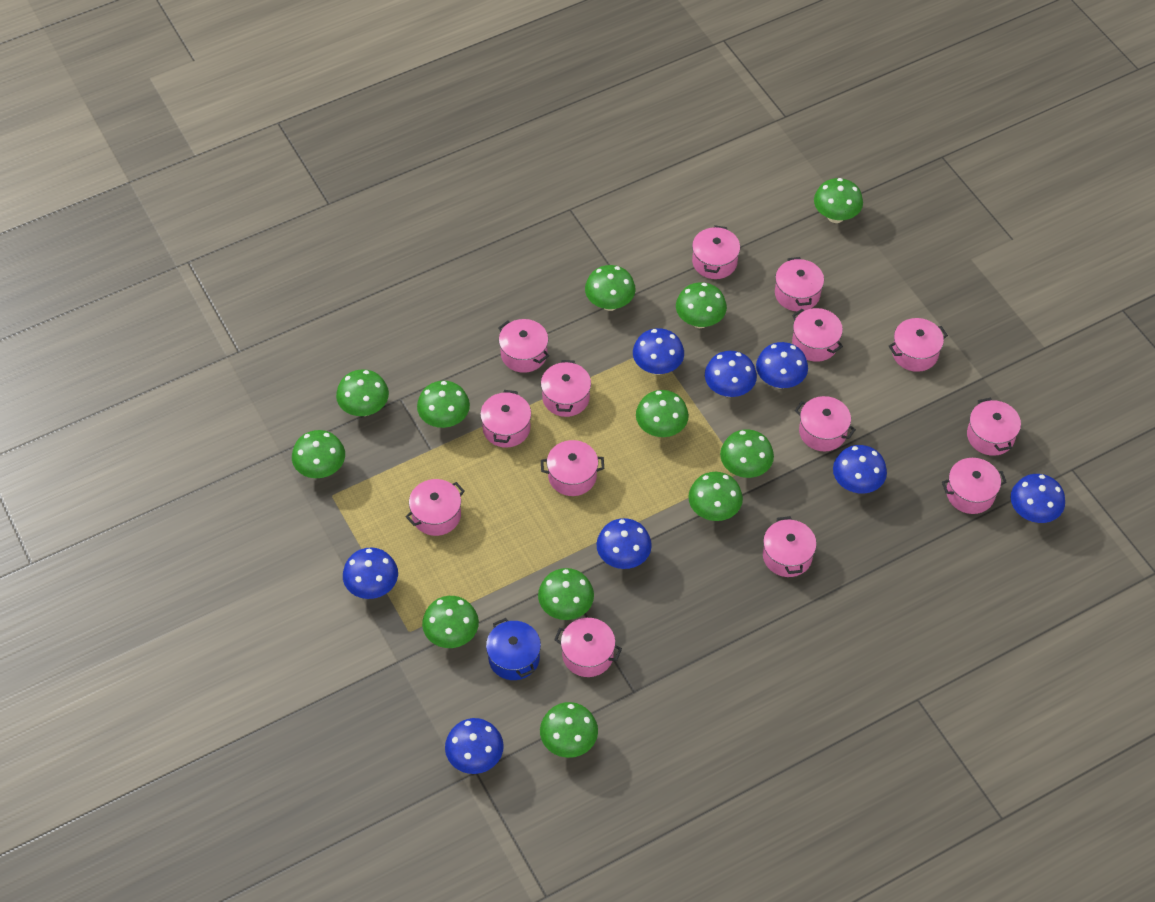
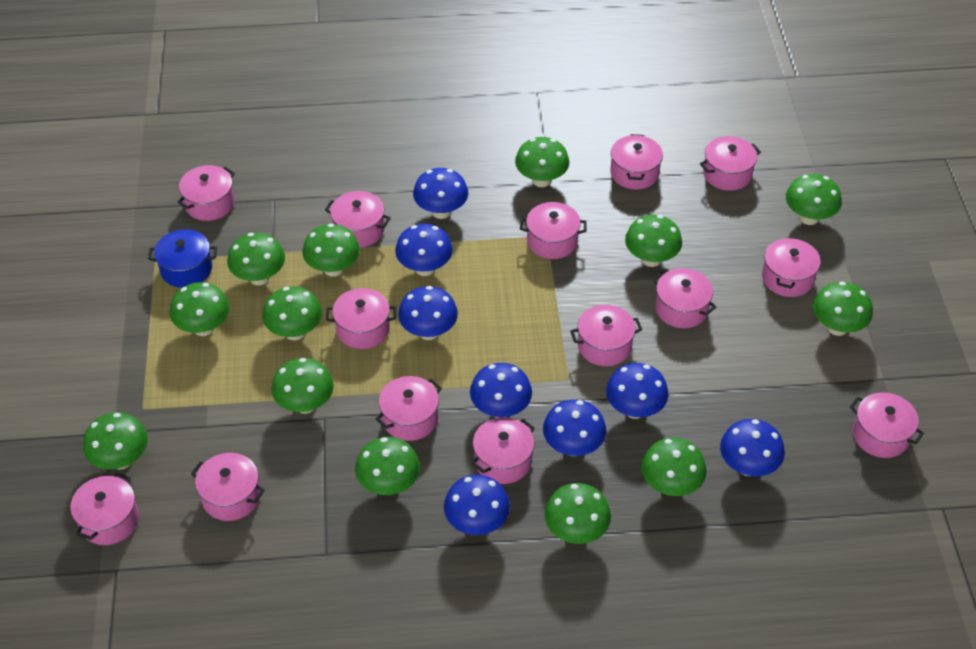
green mushroom: 12 -> 13

